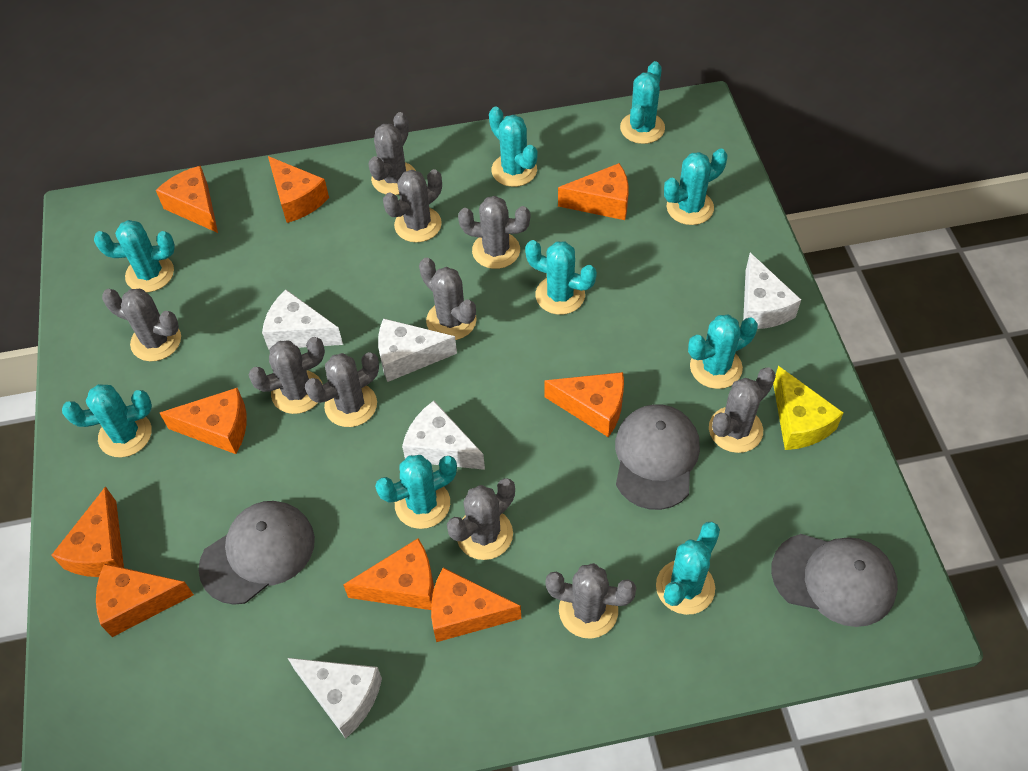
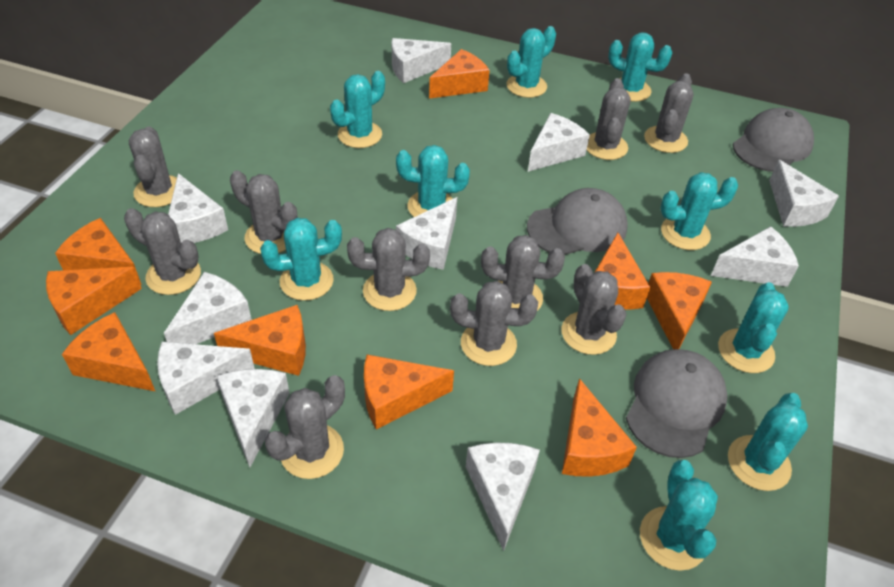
white cheese: 5 -> 10
yellow cheese: 1 -> 0

